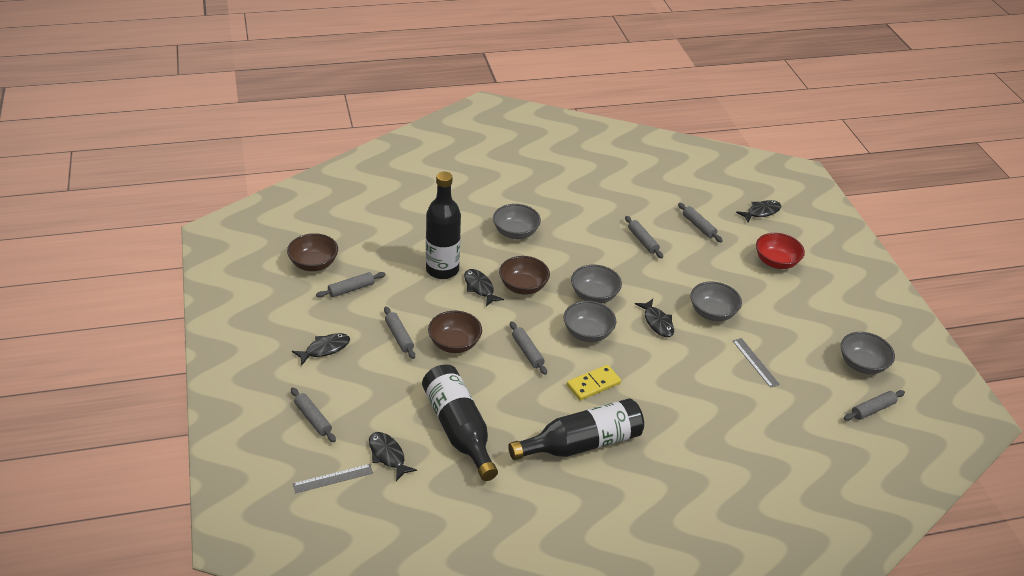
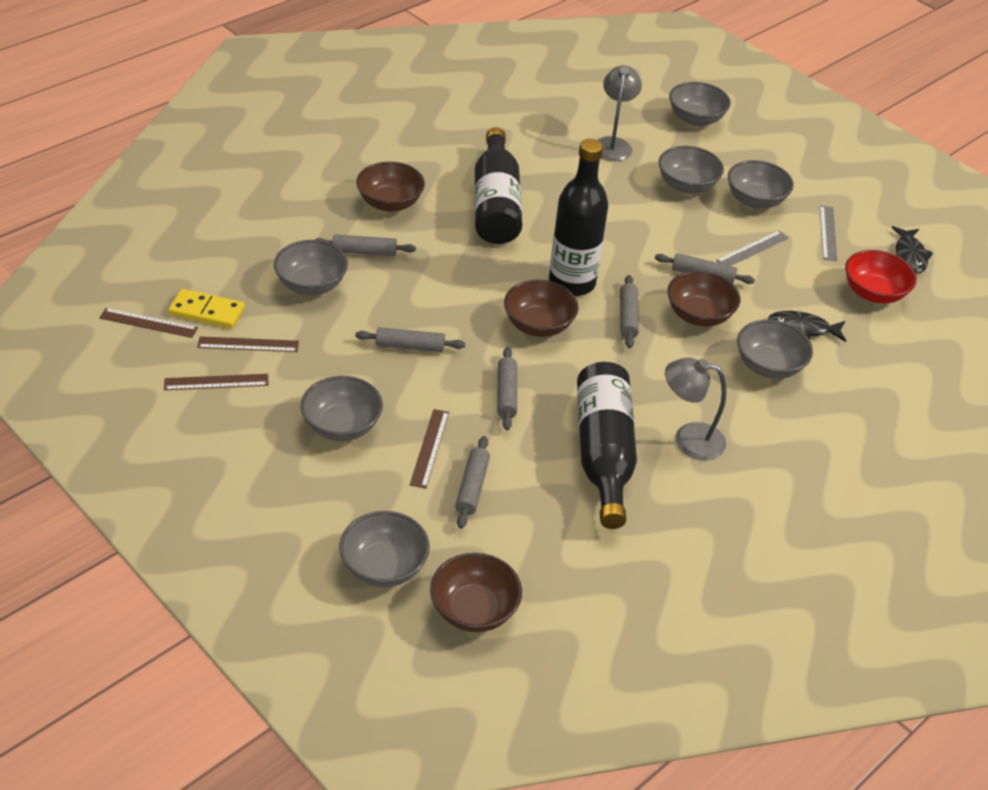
black fish: 5 -> 2
brown bowl: 3 -> 4
brown ruler: 0 -> 4
grey bowl: 5 -> 7
grey lamp: 0 -> 2
grey rolling pin: 7 -> 6

